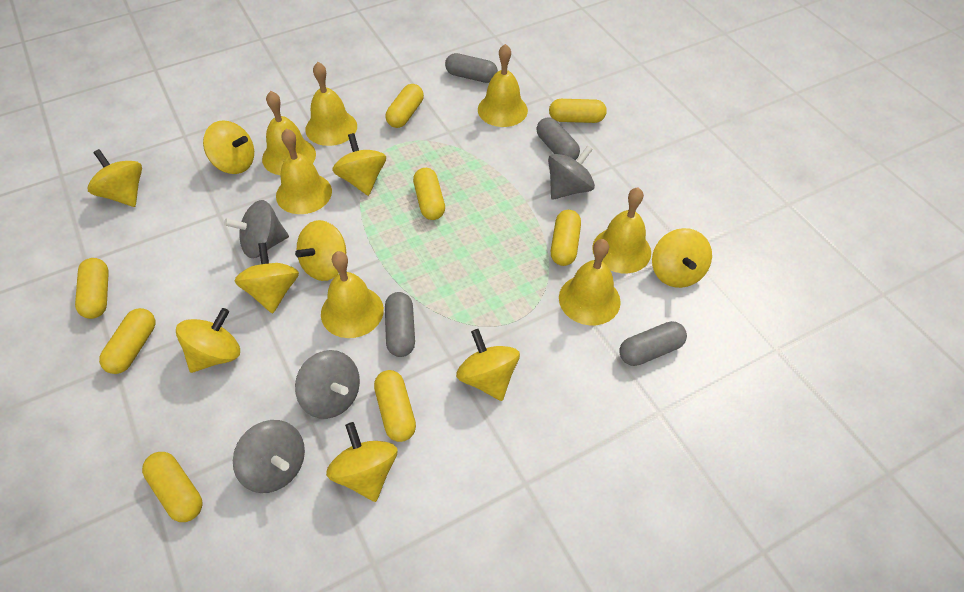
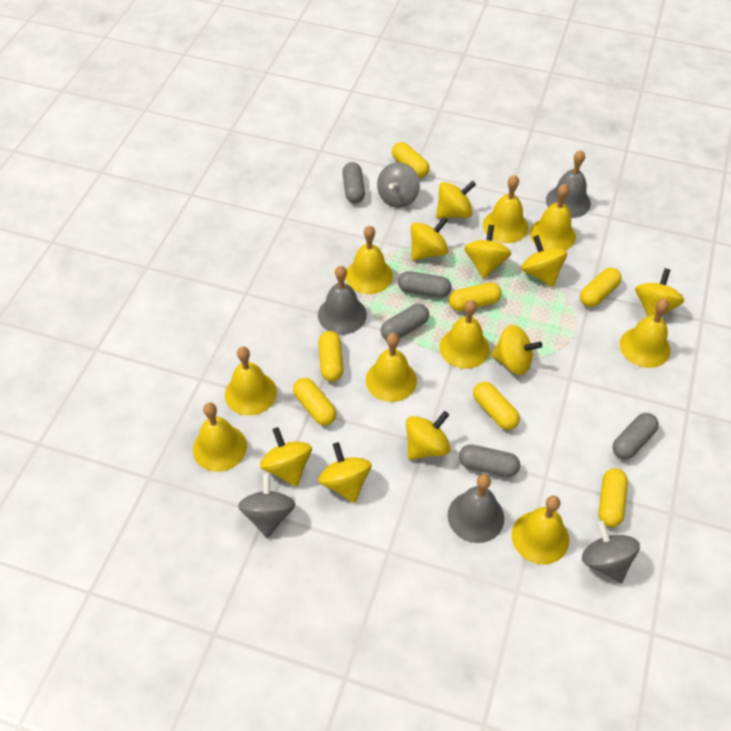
grey bell: 0 -> 3
grey capsule: 4 -> 5
grey spinning top: 4 -> 3
yellow bell: 7 -> 9
yellow capsule: 8 -> 7

